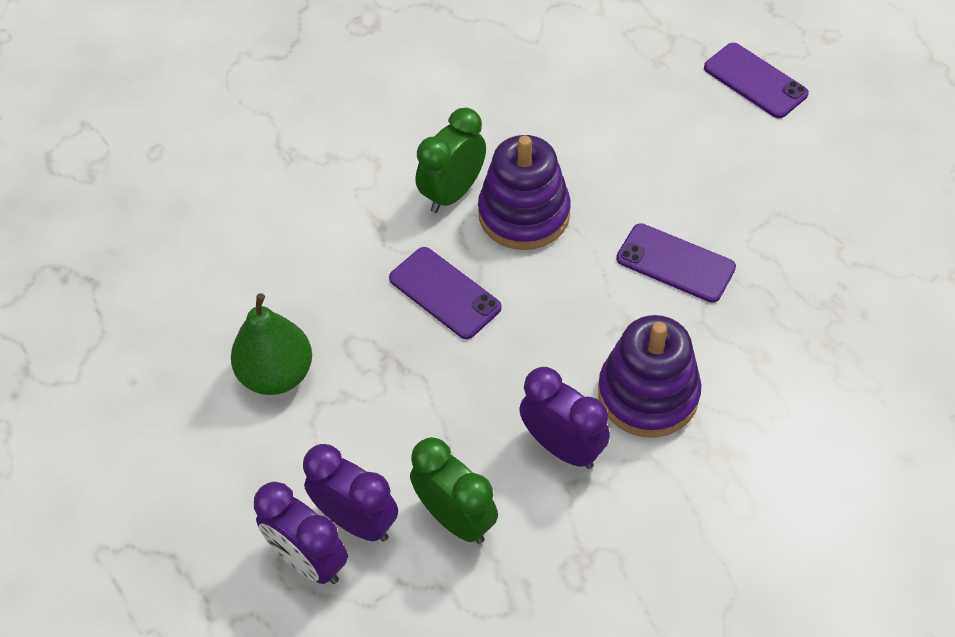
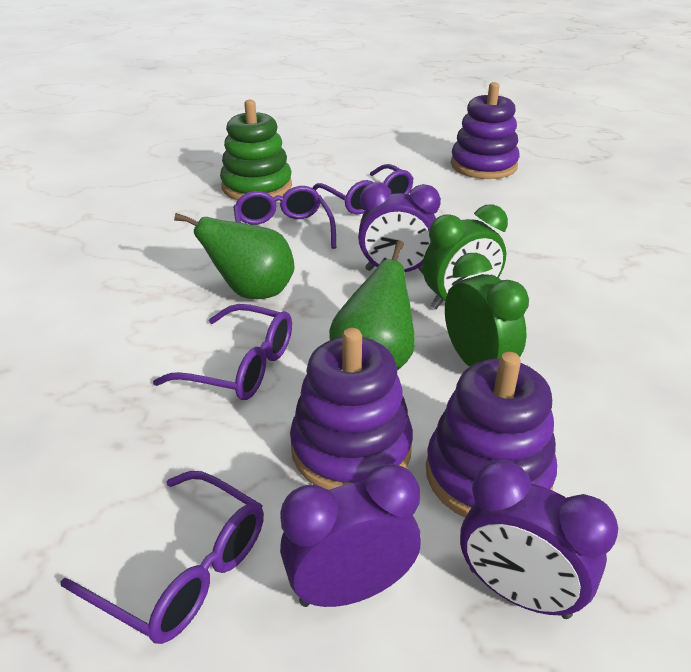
green pear: 1 -> 2
green stacking toy: 0 -> 1
purple glasses: 0 -> 4
purple phone: 3 -> 0
purple stacking toy: 2 -> 3

